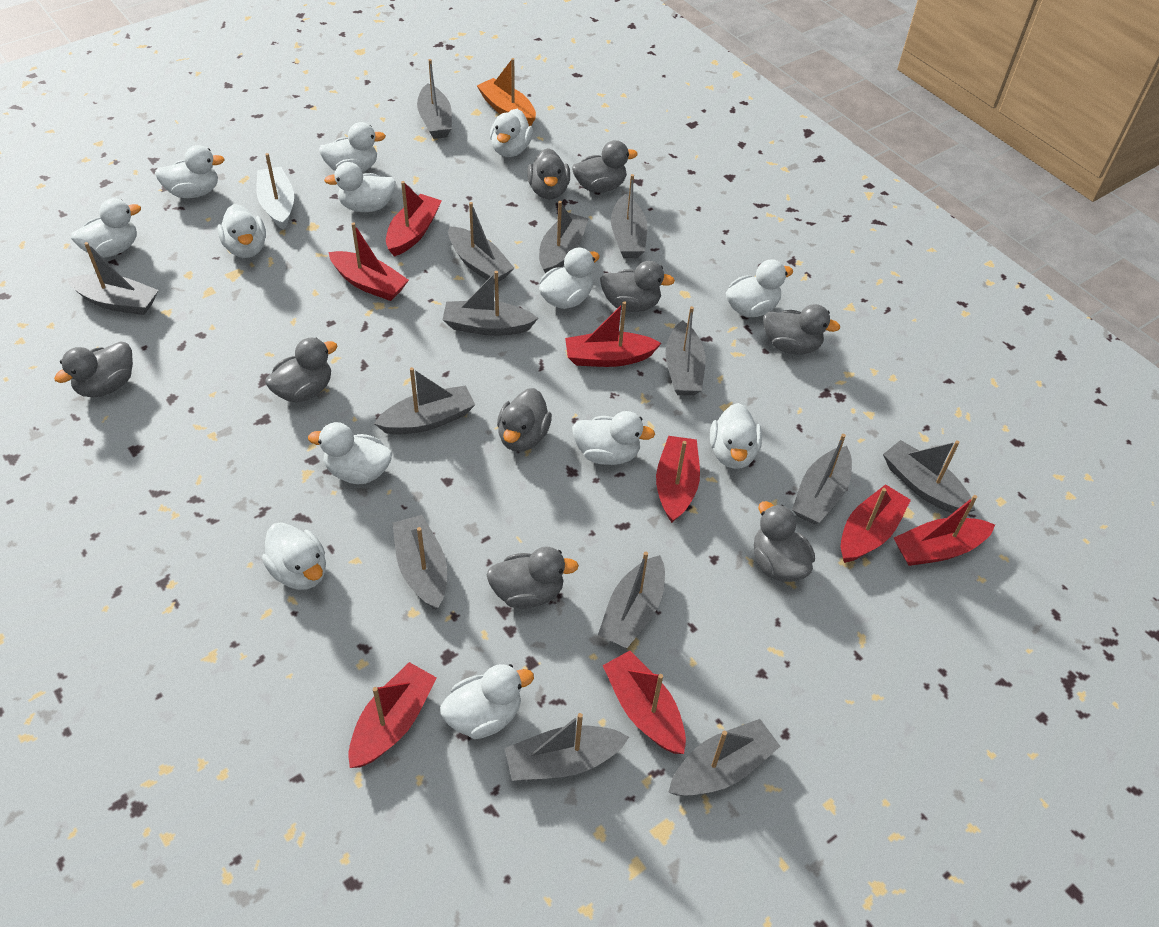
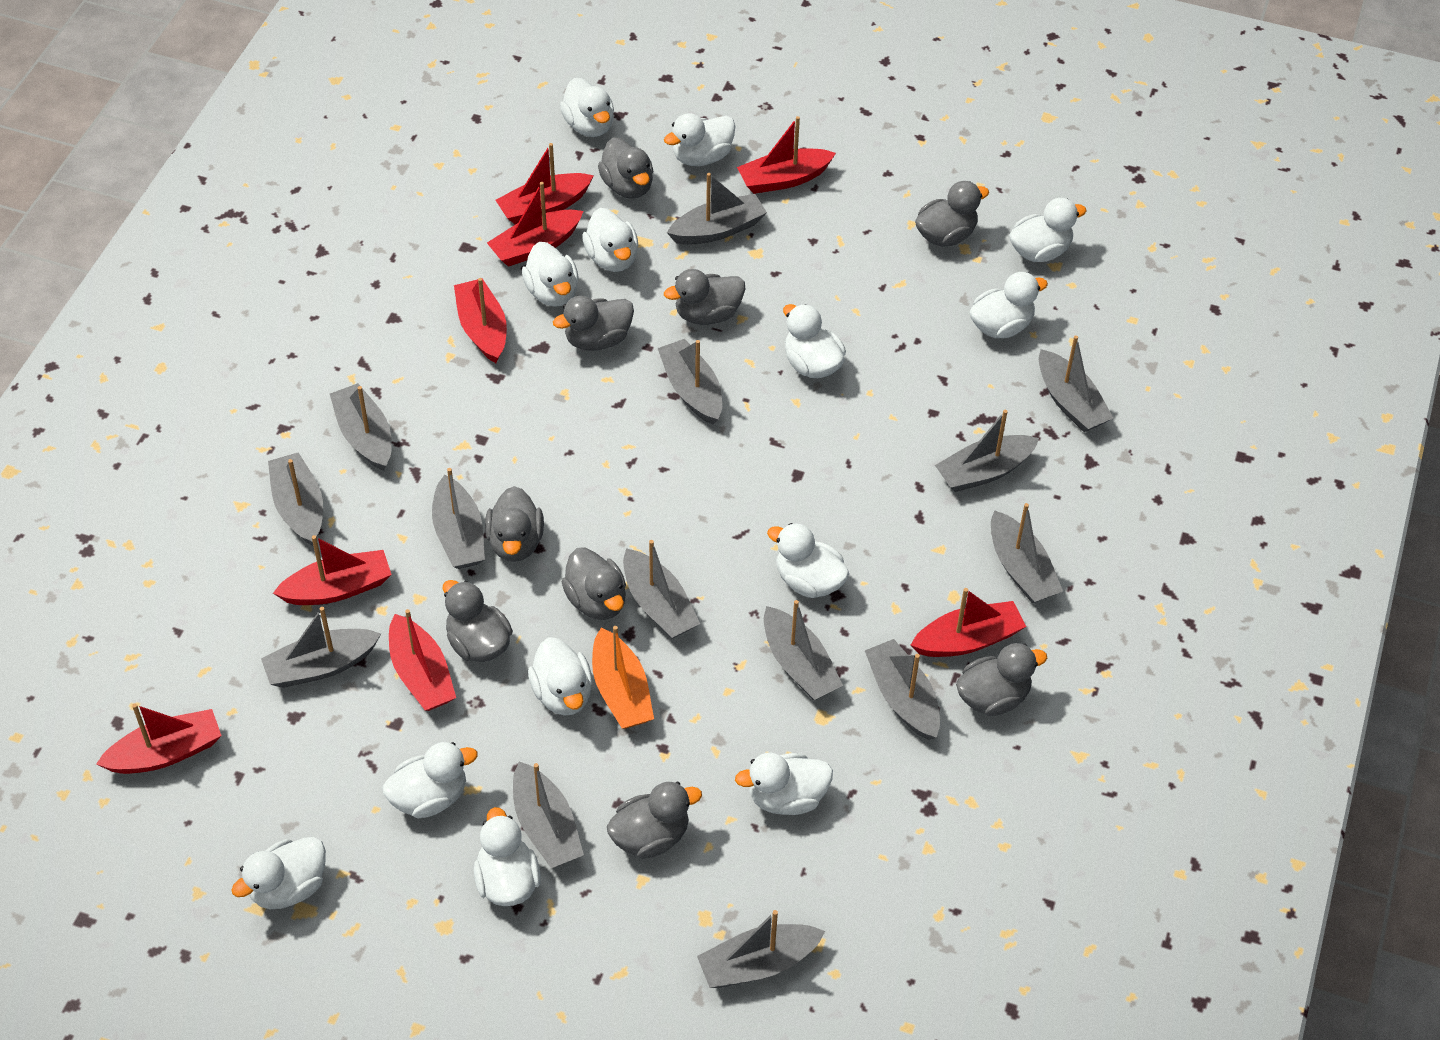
white boat: 1 -> 0

